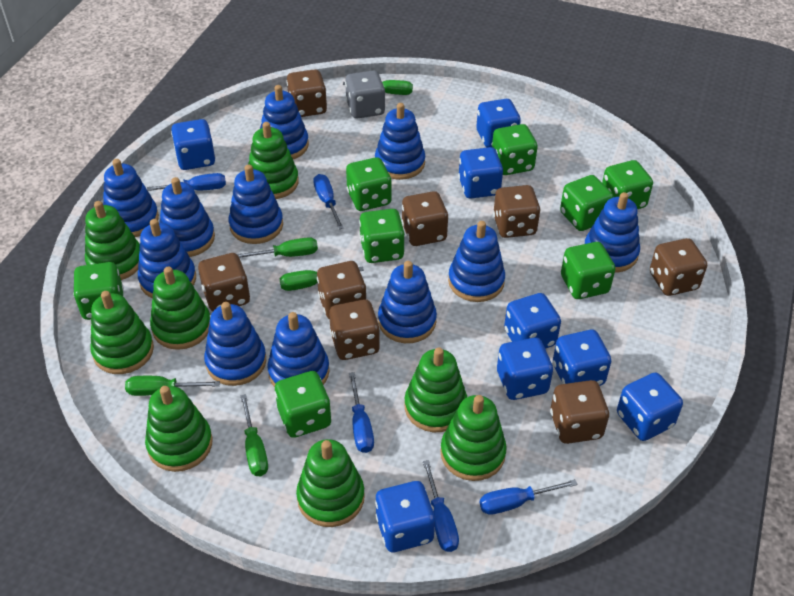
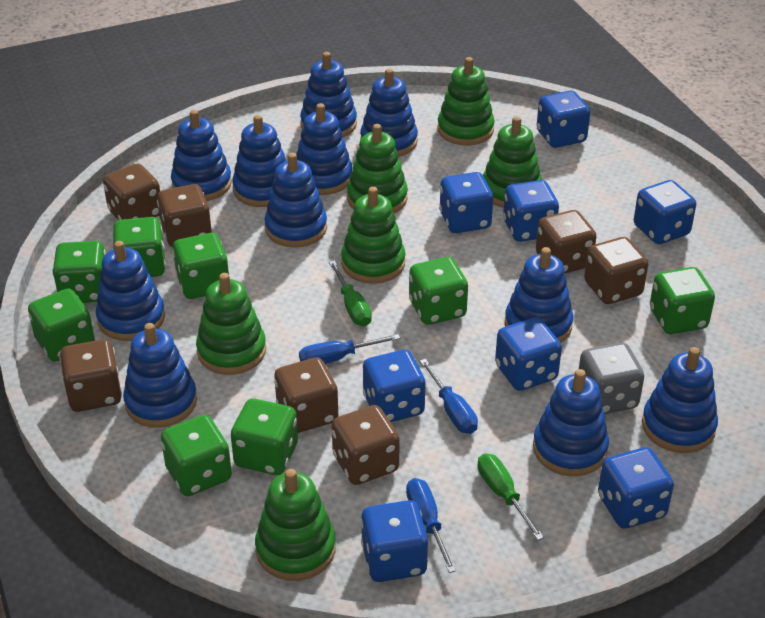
blue screwdriver: 5 -> 3
brown dice: 8 -> 7
green screwdriver: 5 -> 2
green stacking toy: 8 -> 6

